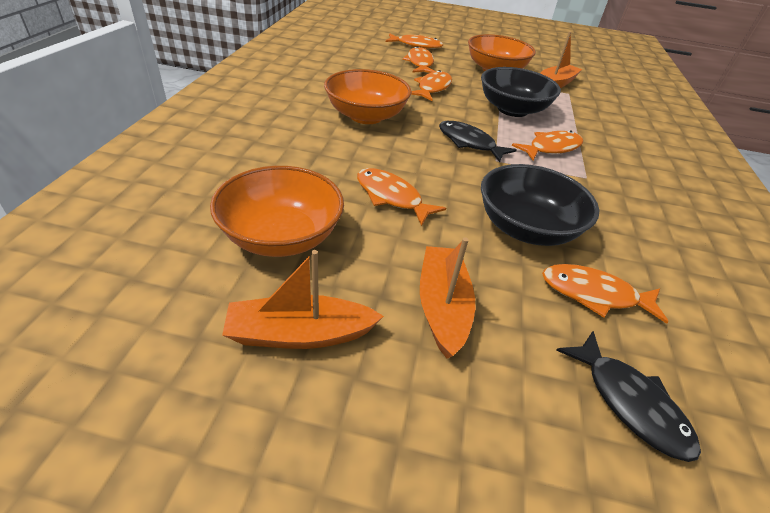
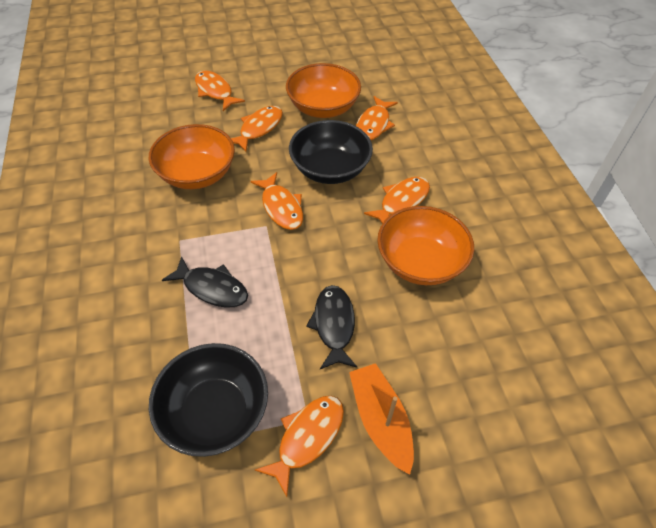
orange boat: 3 -> 1

